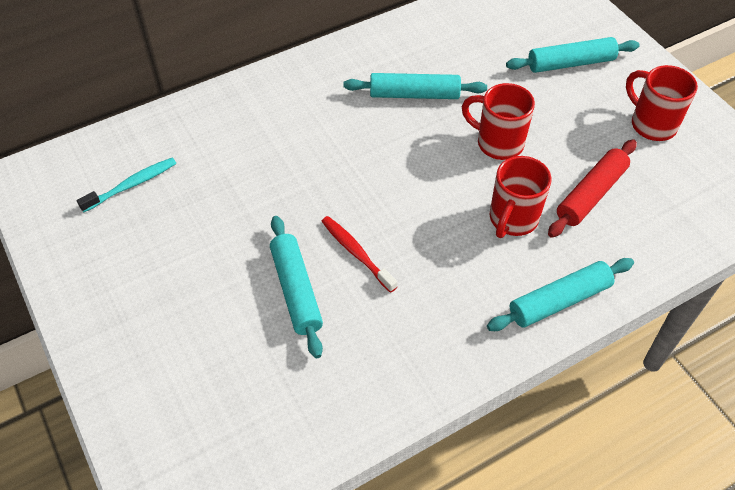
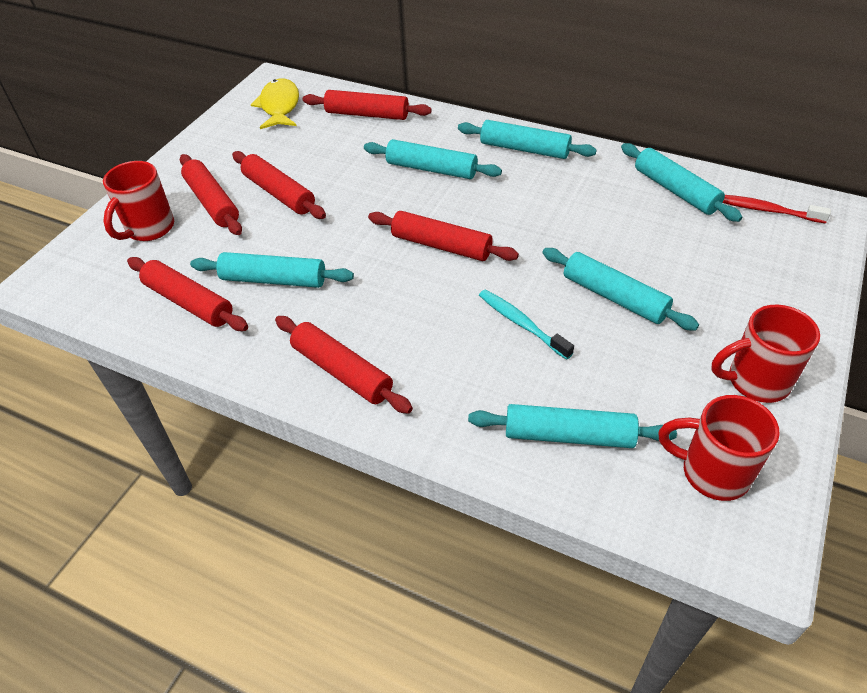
red rolling pin: 1 -> 6
turquoise rolling pin: 4 -> 6
yellow fish: 0 -> 1

